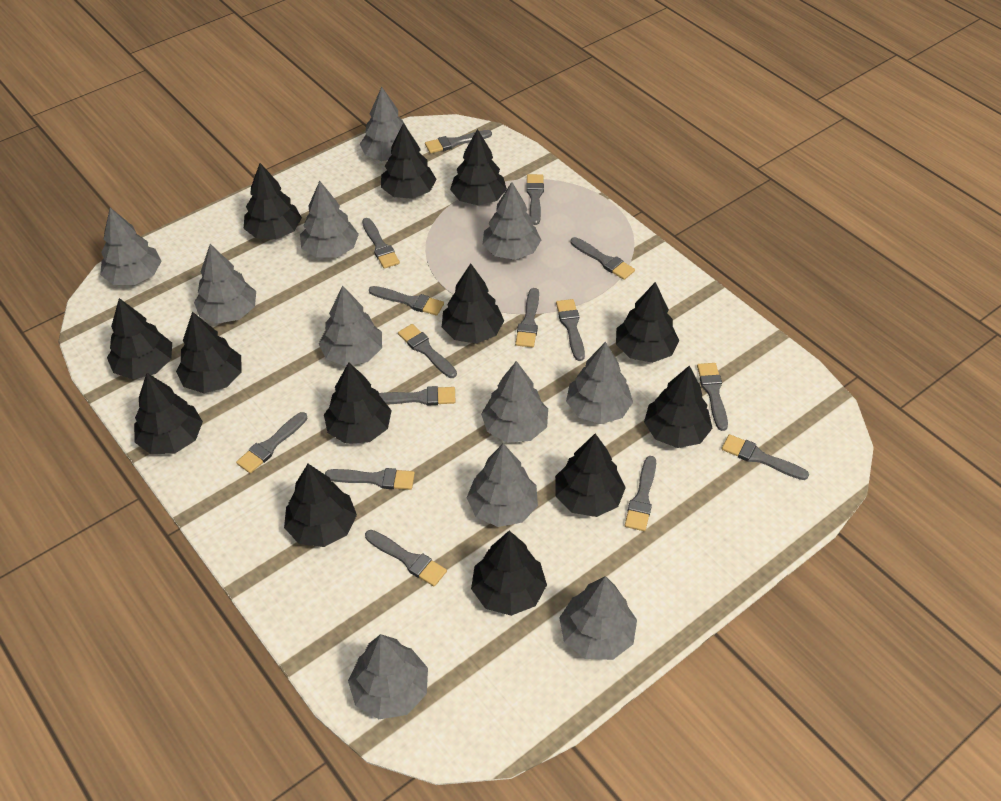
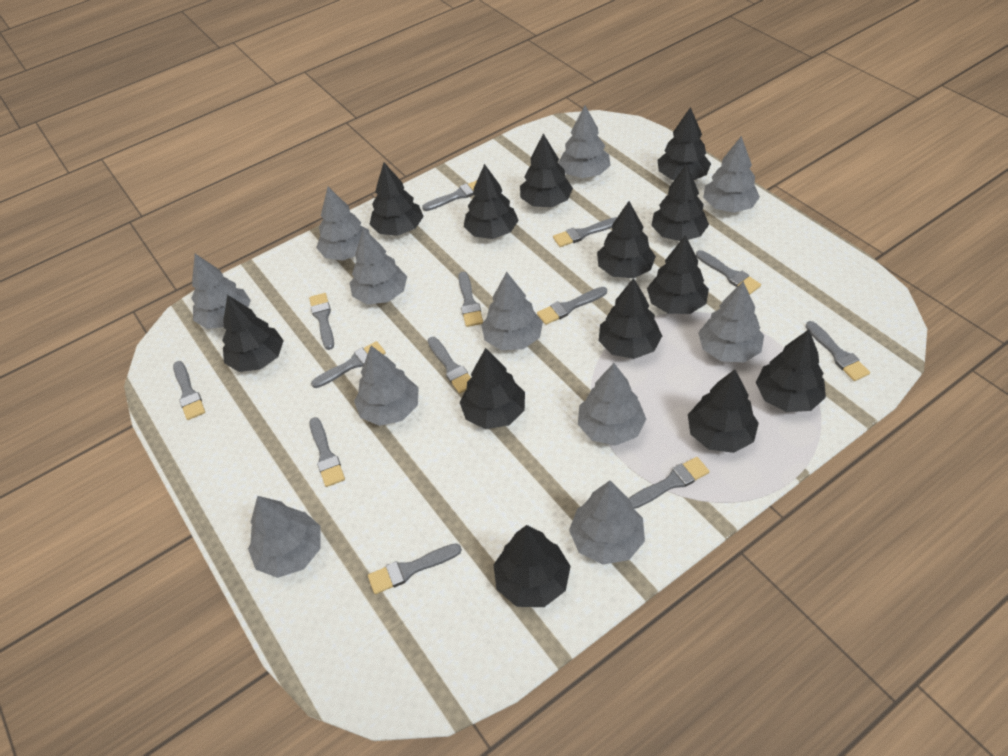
grey brush: 15 -> 13

